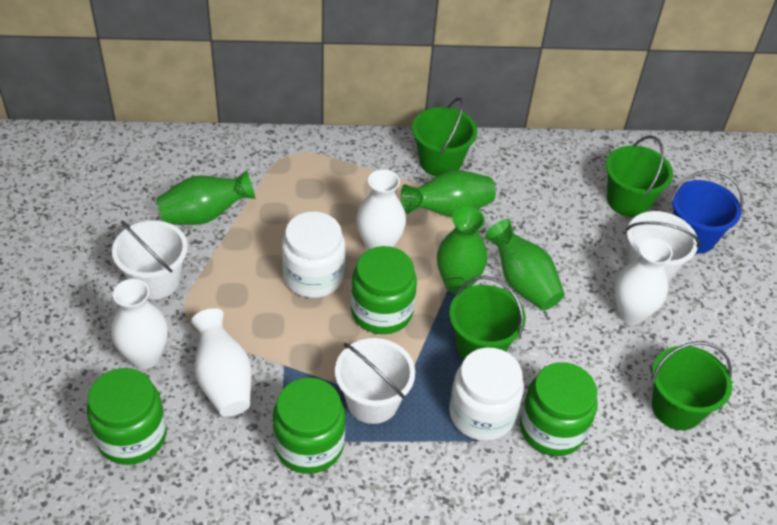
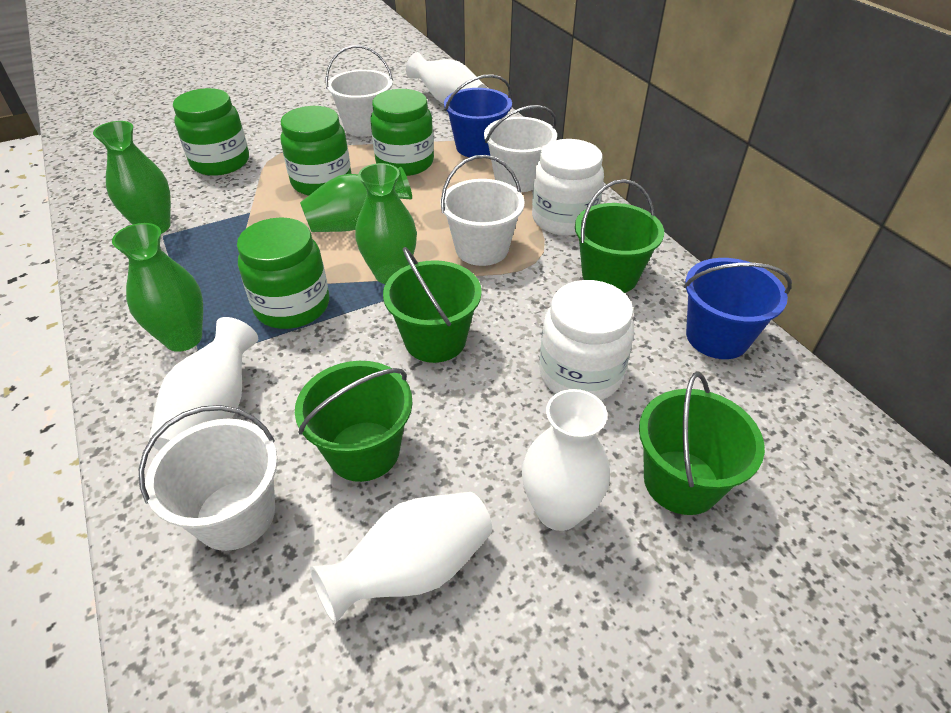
blue bucket: 1 -> 2
white bucket: 3 -> 4

